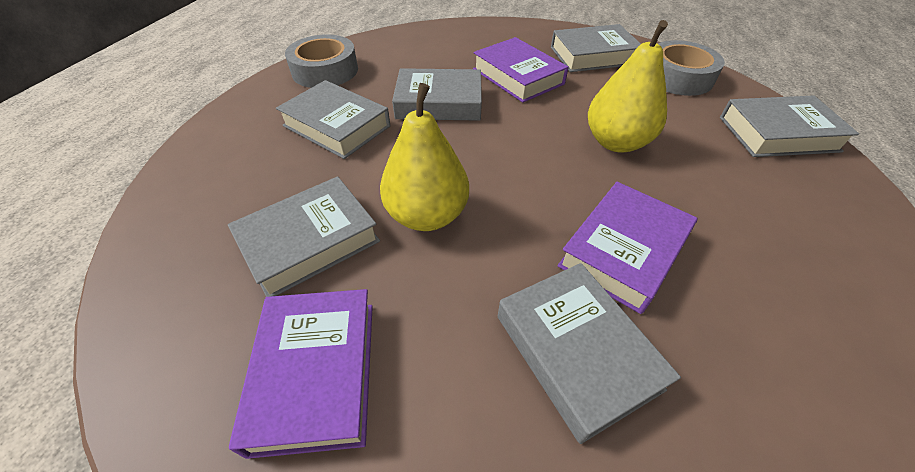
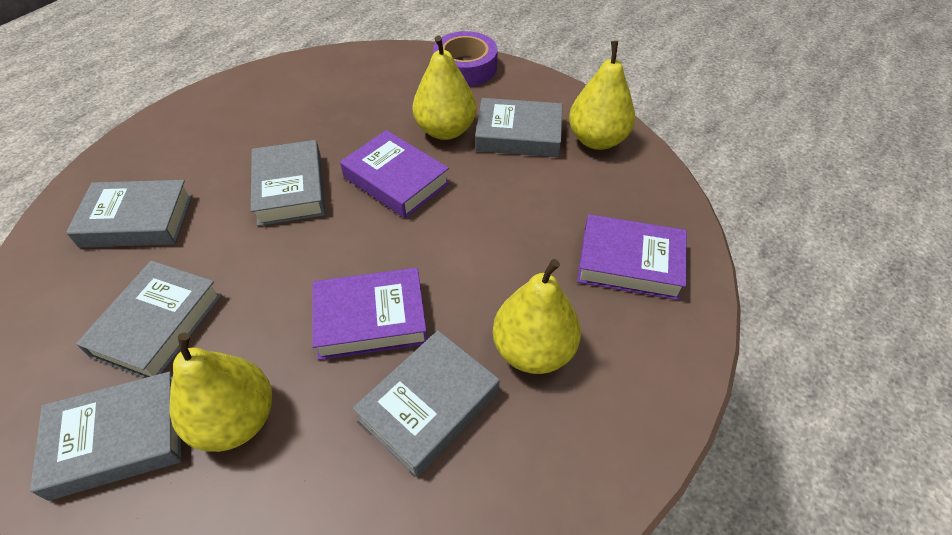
grey tape: 2 -> 0
purple tape: 0 -> 1
yellow pear: 2 -> 4

